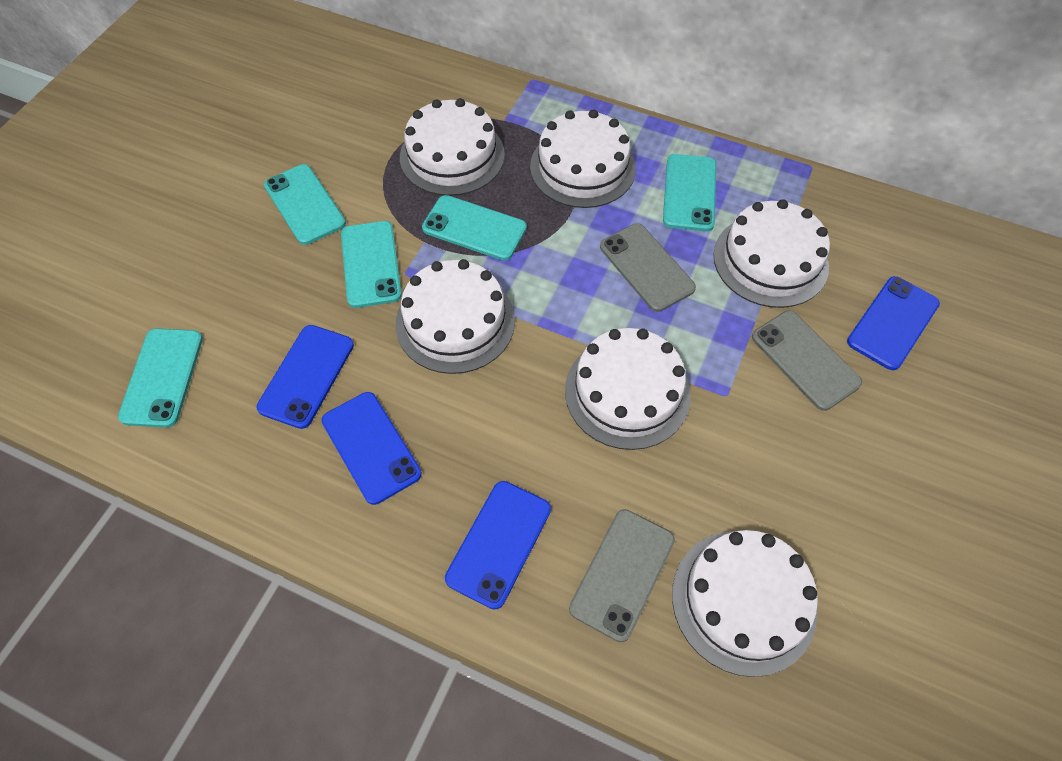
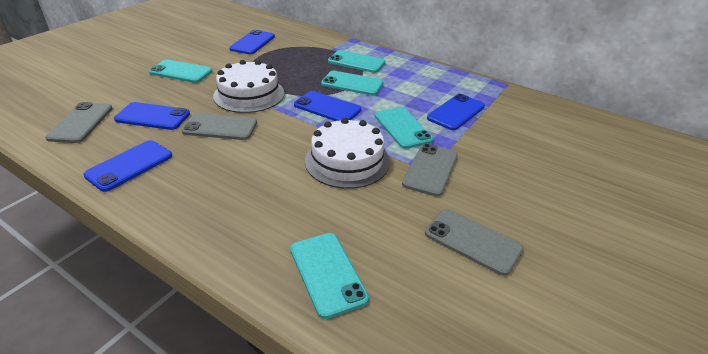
blue phone: 4 -> 5
grey phone: 3 -> 4
white cake: 6 -> 2

